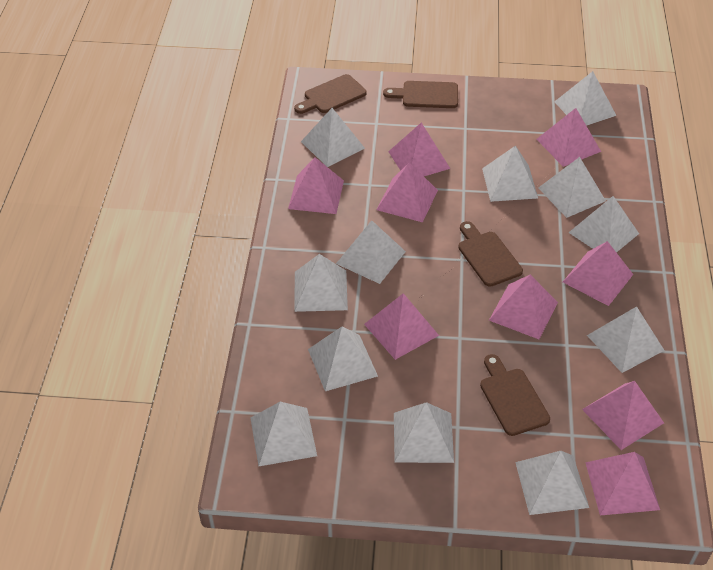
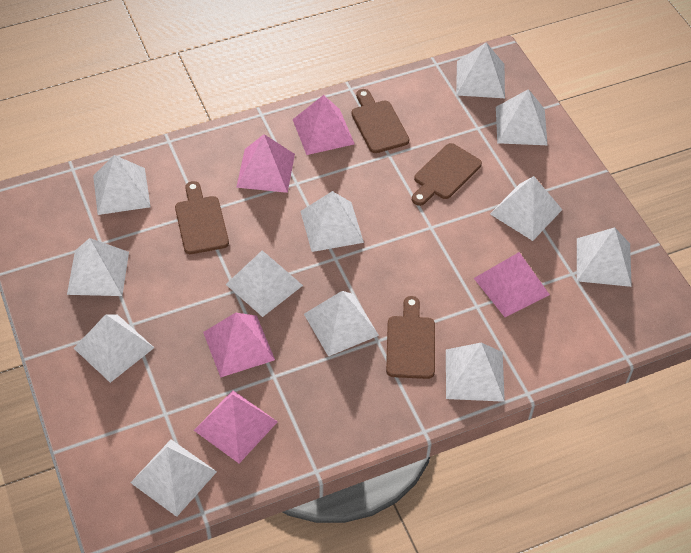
pink pyramid: 9 -> 5

